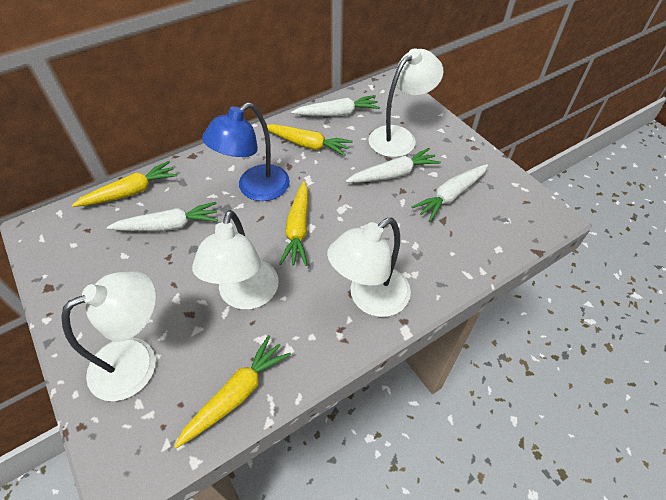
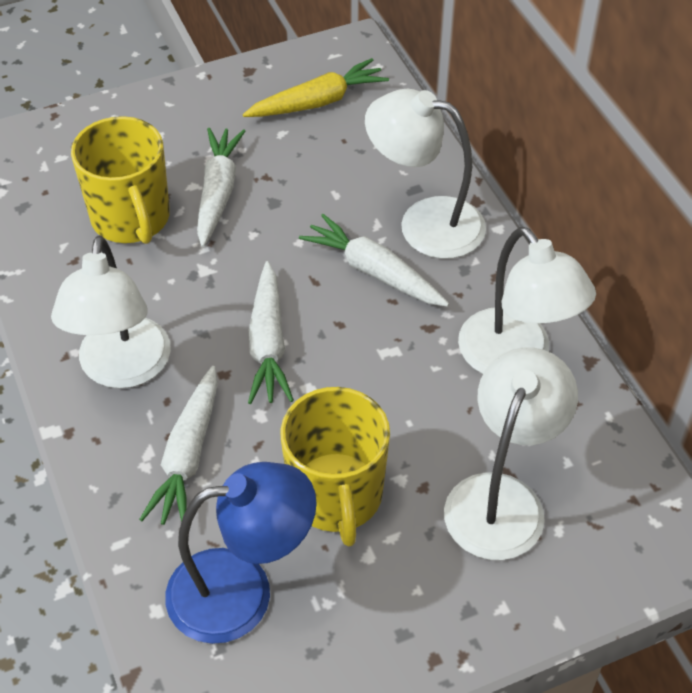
yellow carrot: 4 -> 1
yellow mug: 0 -> 2

